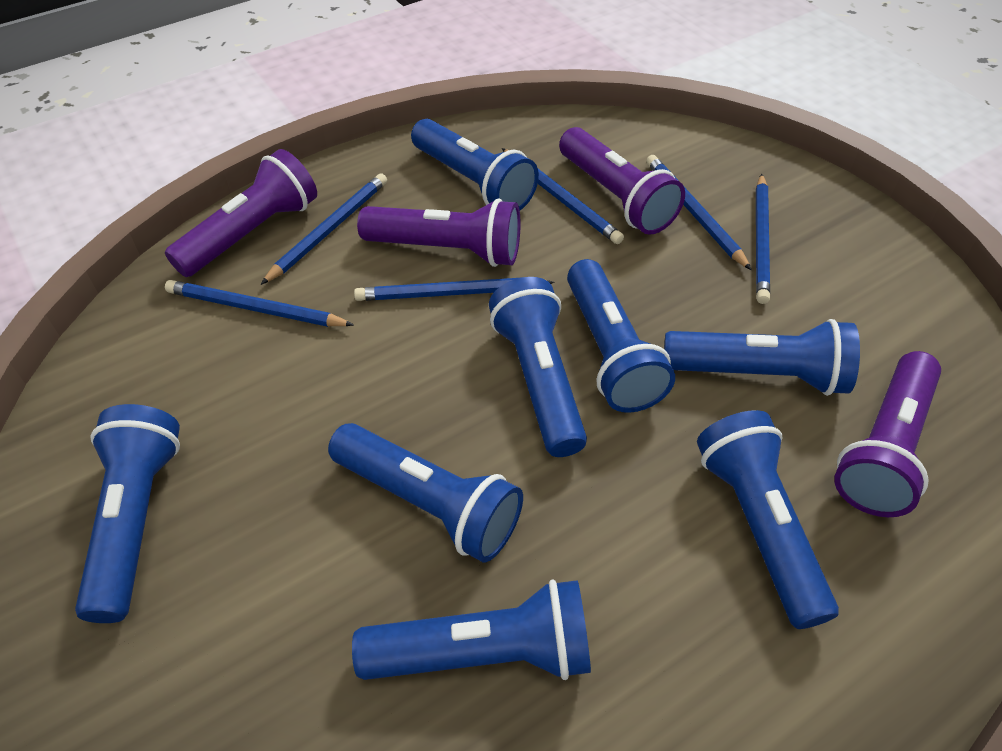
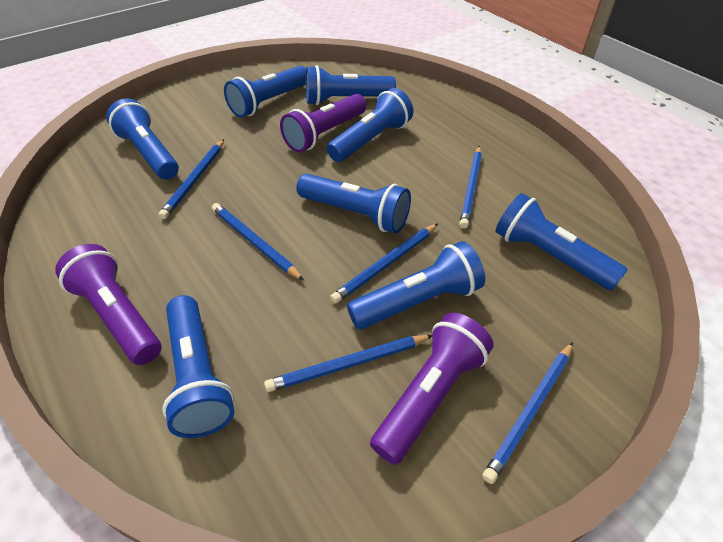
purple flashlight: 4 -> 3

